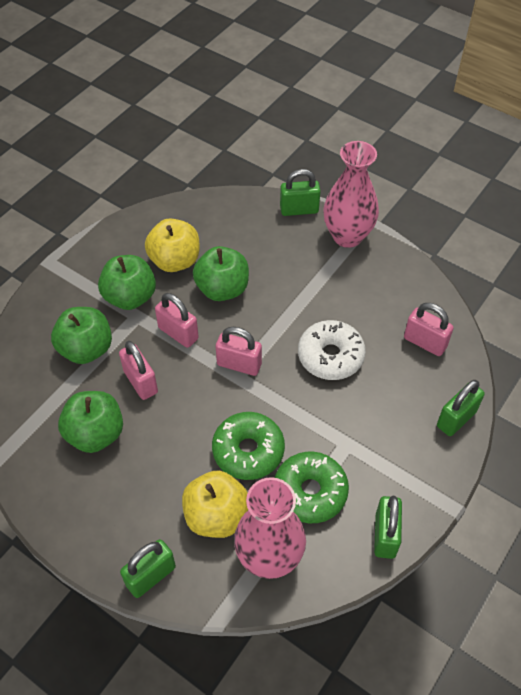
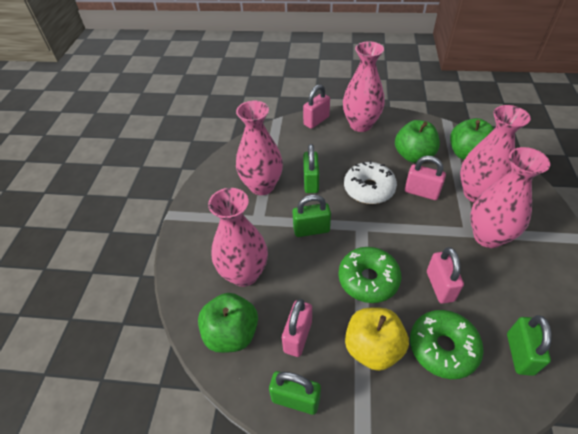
green apple: 4 -> 3
pink vase: 2 -> 5
yellow apple: 2 -> 1

